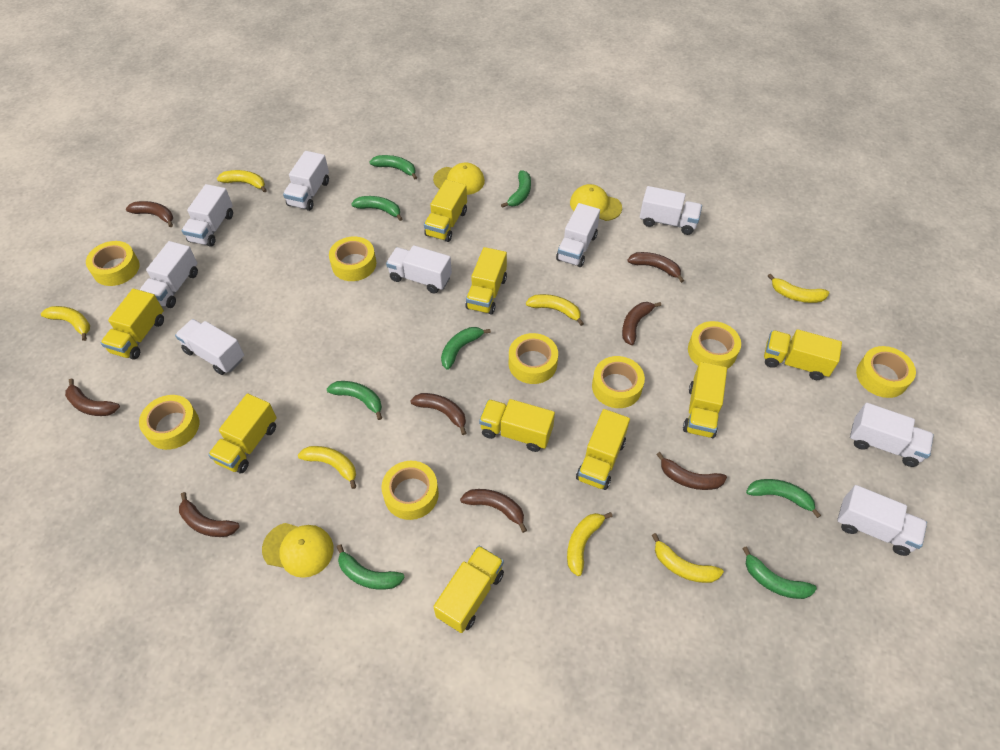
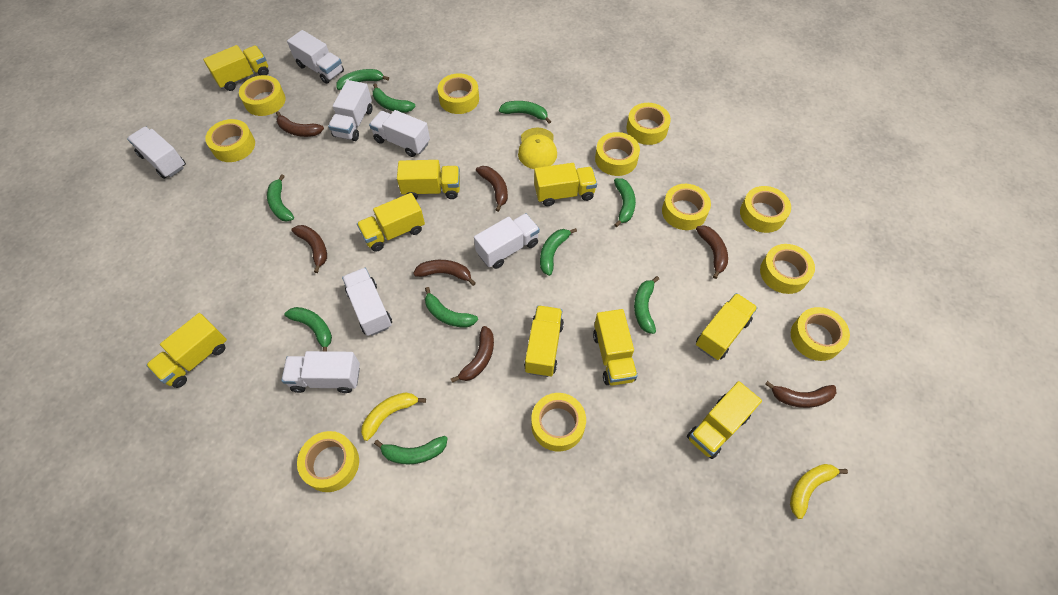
brown banana: 8 -> 7
green banana: 8 -> 10
white truck: 9 -> 7
yellow banana: 7 -> 2
yellow cap: 3 -> 1
yellow tape: 8 -> 11

